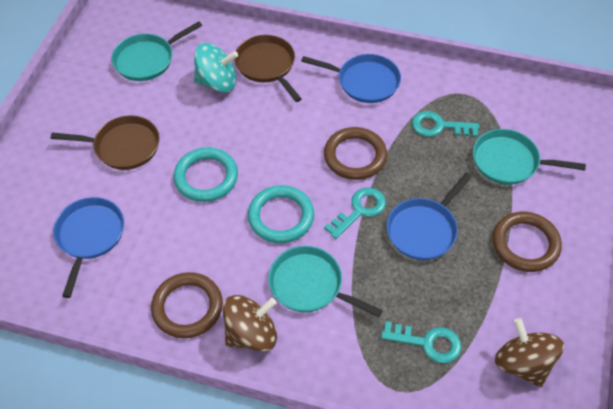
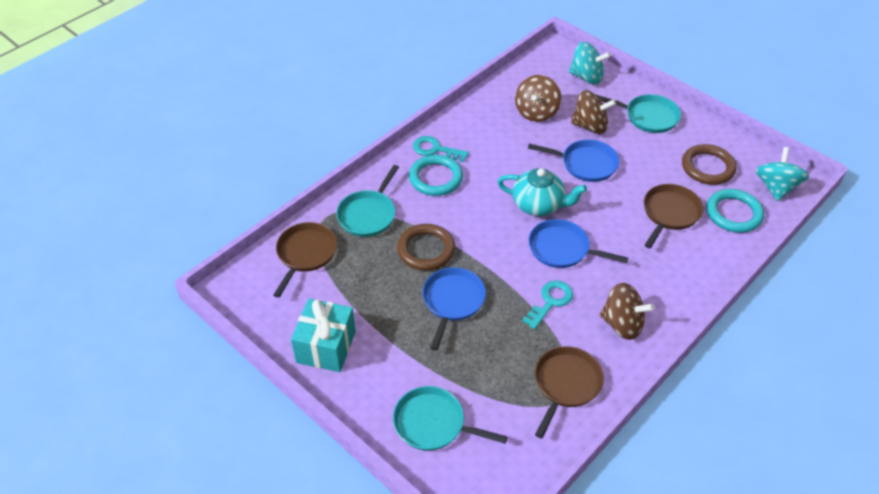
brown pan: 2 -> 3
brown ring: 3 -> 2
brown spinning top: 2 -> 3
turquoise gift: 0 -> 1
turquoise key: 3 -> 2
turquoise spinning top: 1 -> 2
turquoise teapot: 0 -> 1

